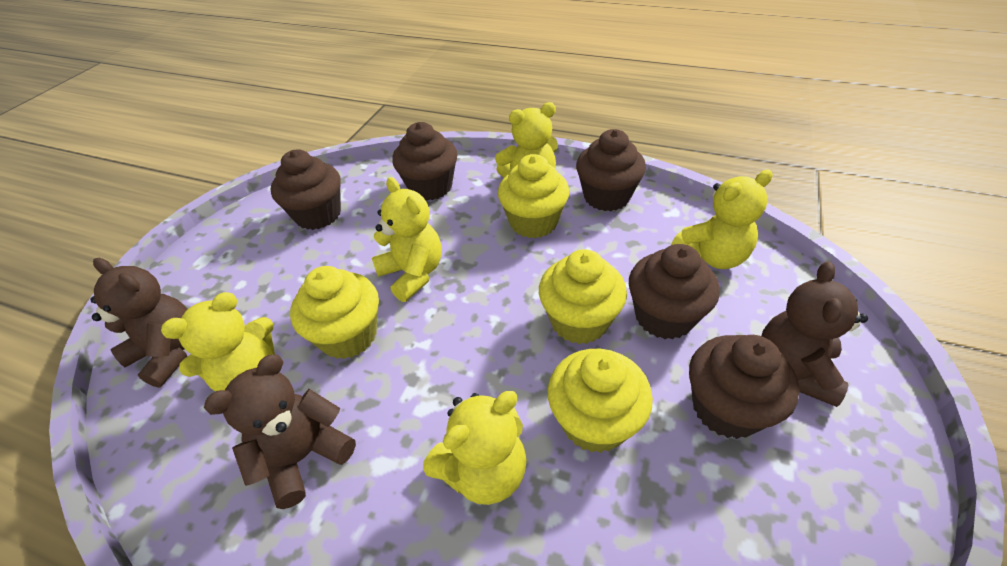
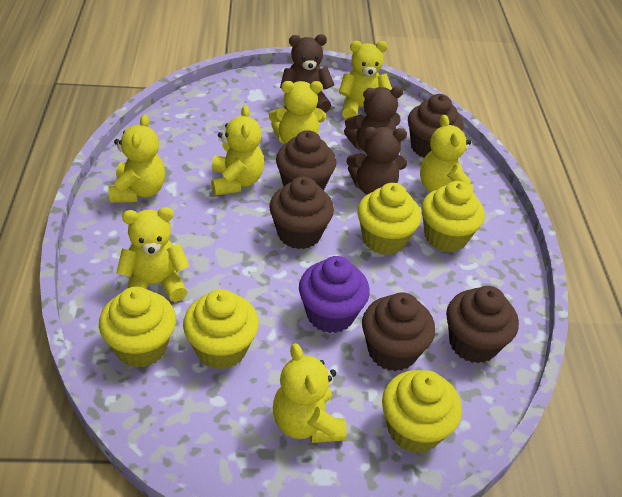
purple cupcake: 0 -> 1
yellow cupcake: 4 -> 5
yellow teddy bear: 5 -> 7

